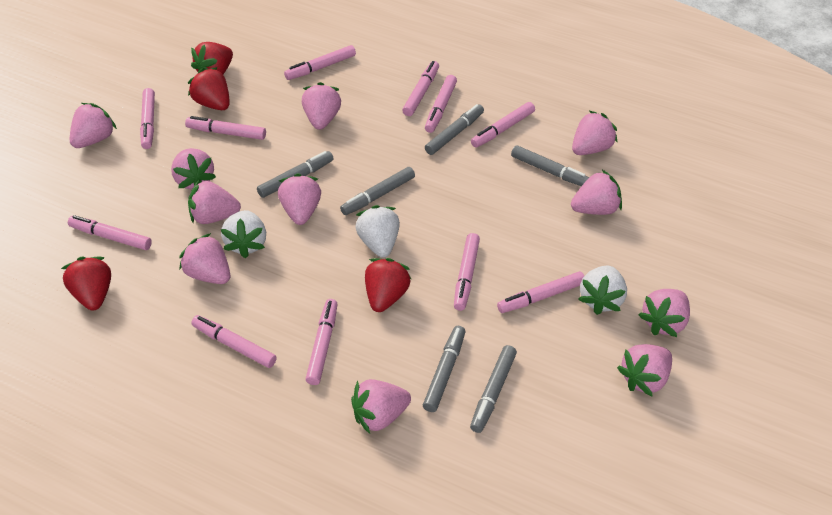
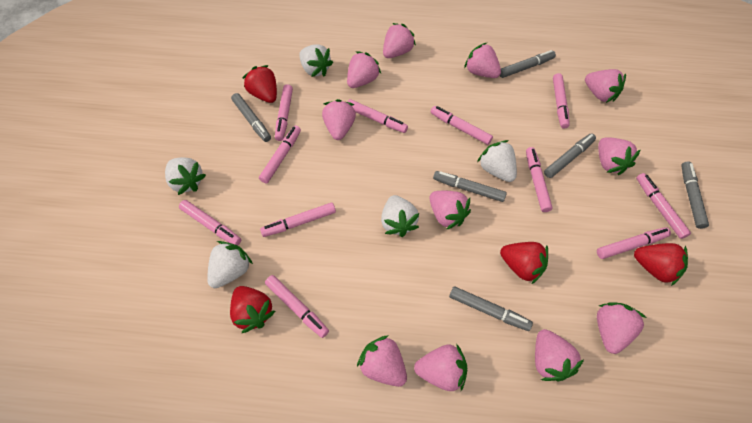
white strawberry: 3 -> 5

